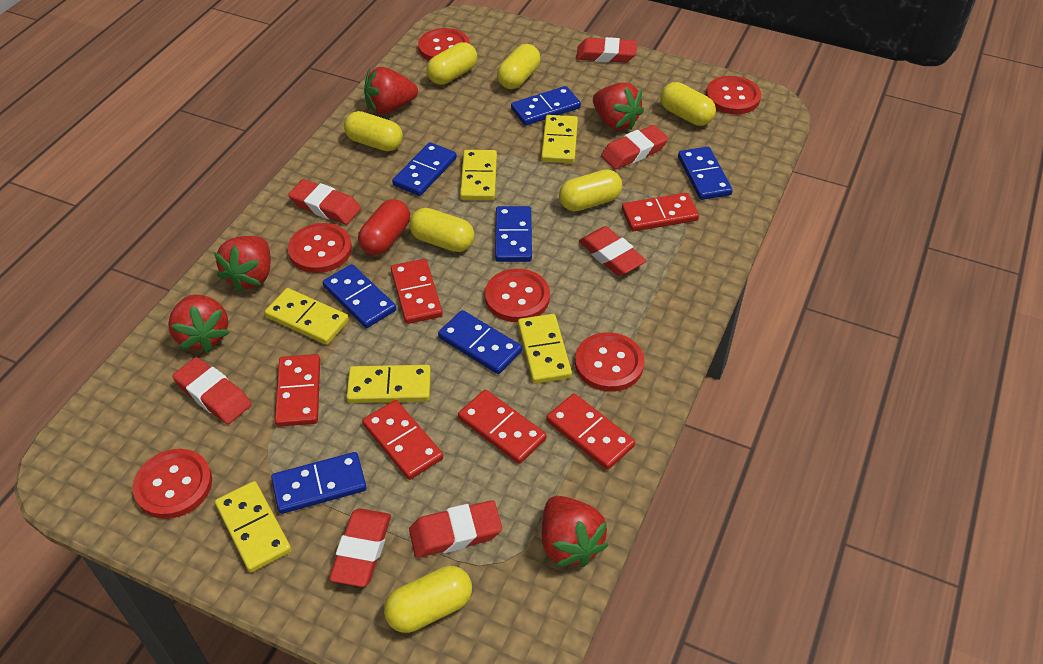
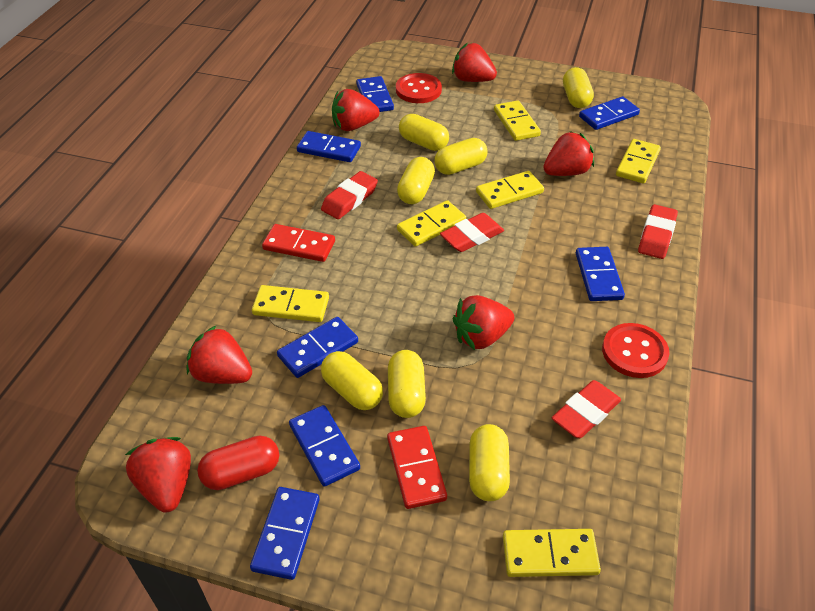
red button: 6 -> 2
red domino: 6 -> 2
red eraser: 7 -> 4
red strawberry: 5 -> 6

